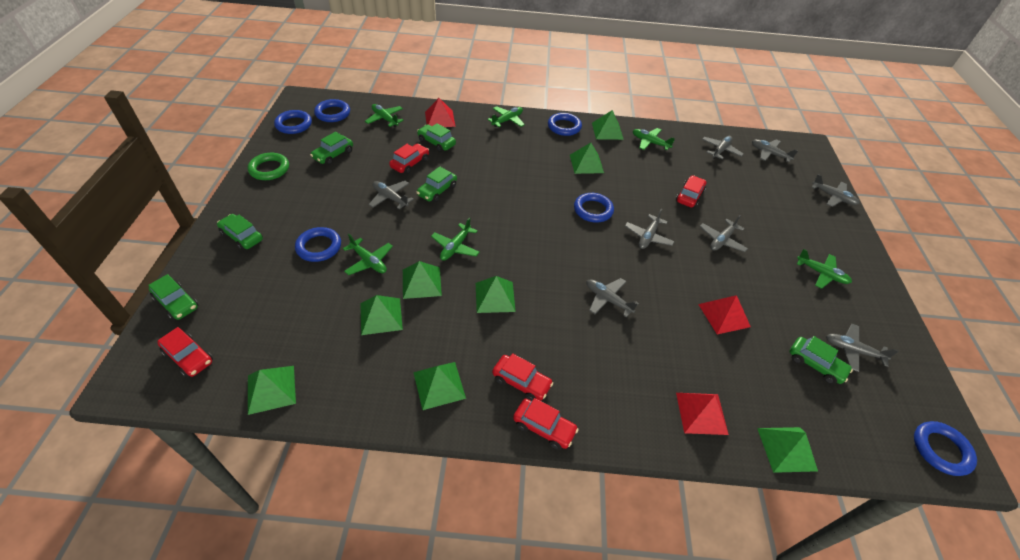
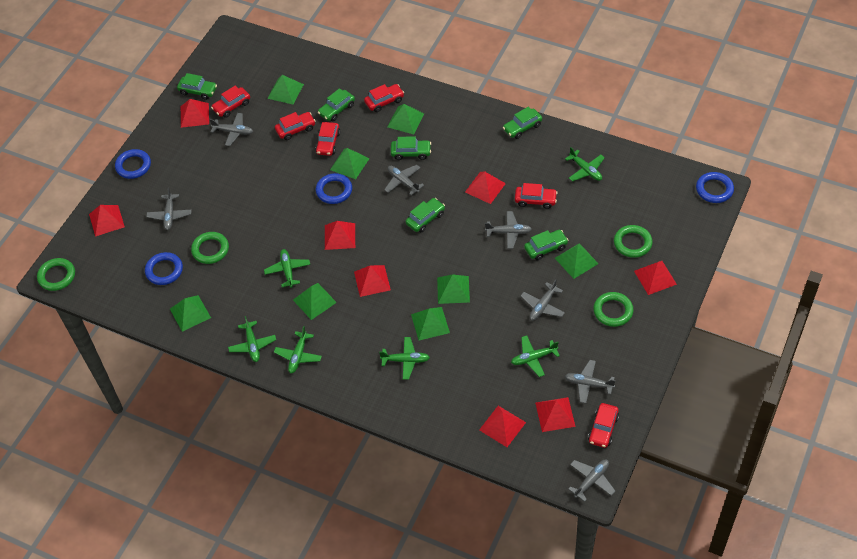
blue ring: 6 -> 4
green ring: 1 -> 4
grey plane: 8 -> 7
red car: 5 -> 6
red pyramid: 3 -> 8

